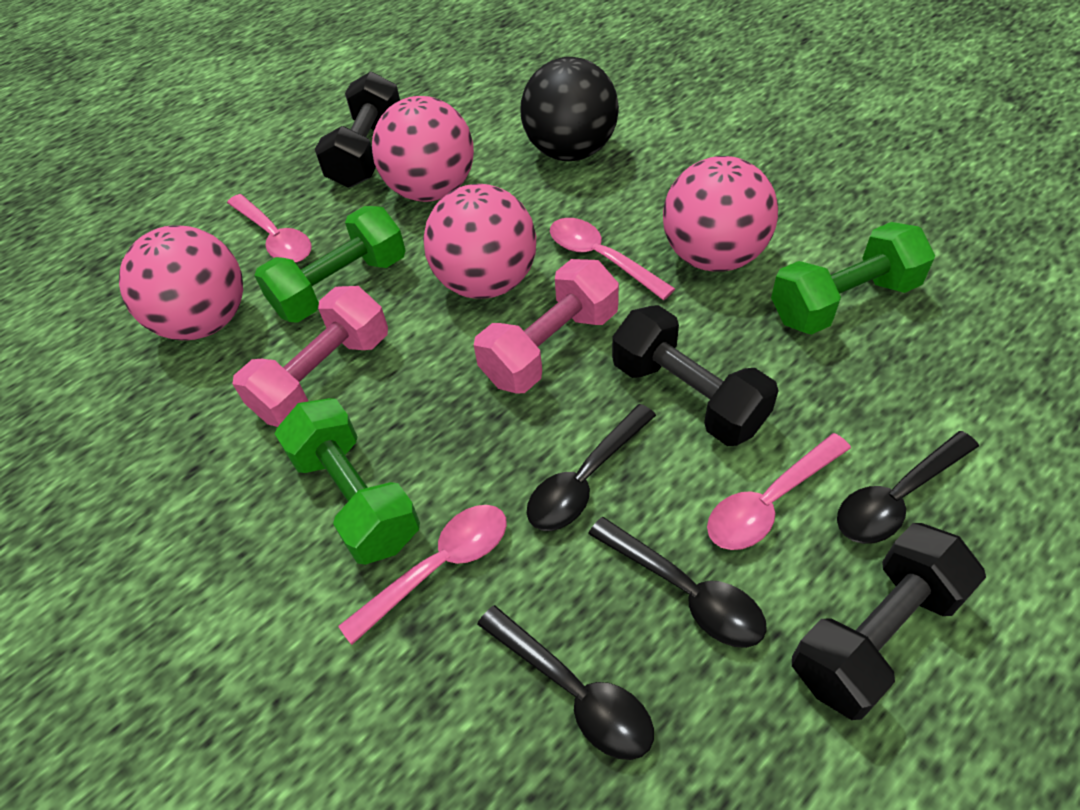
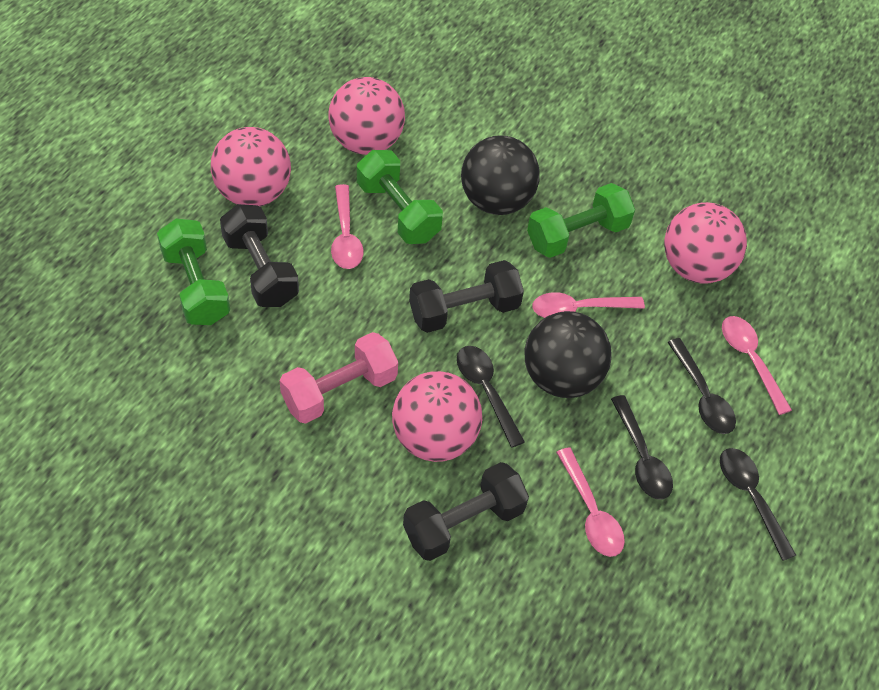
black ball: 1 -> 2
pink dumbbell: 2 -> 1

